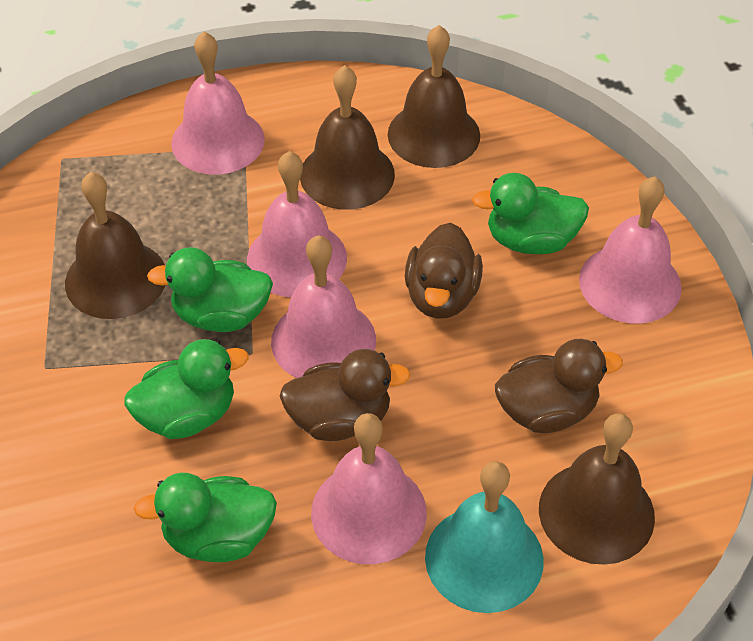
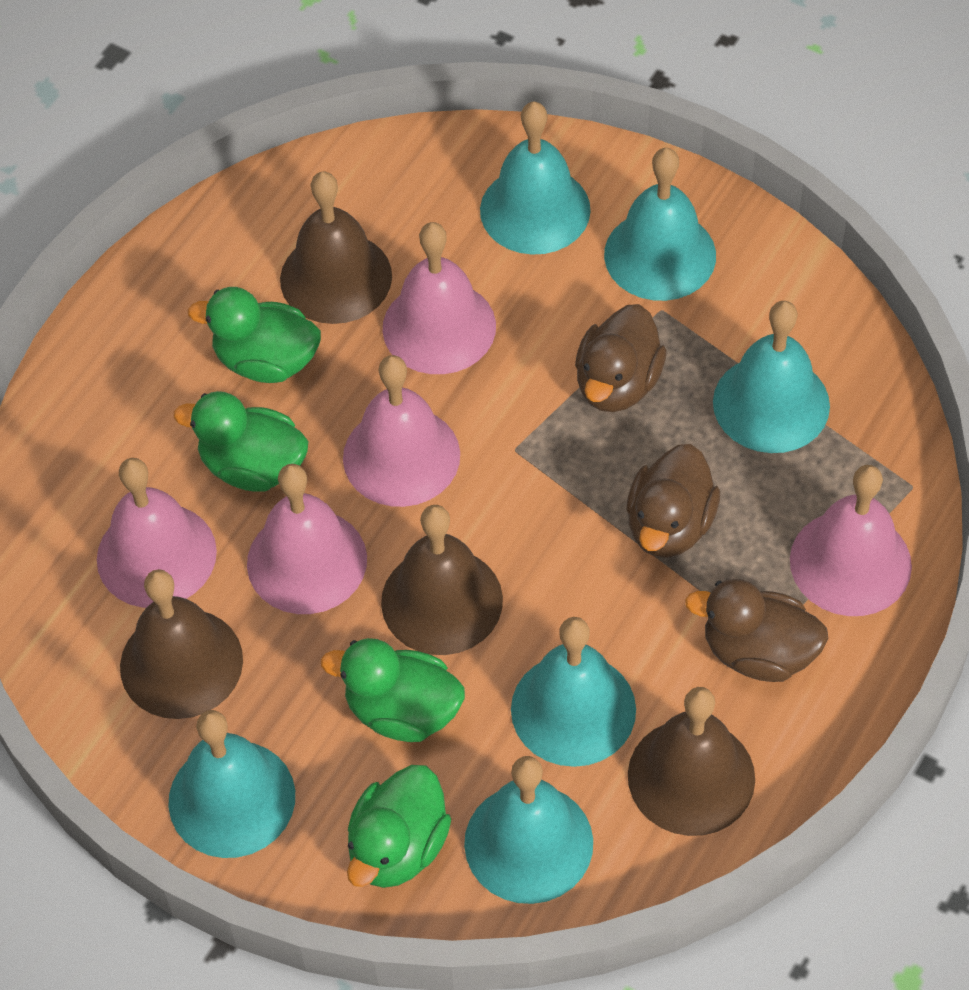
turquoise bell: 1 -> 6

